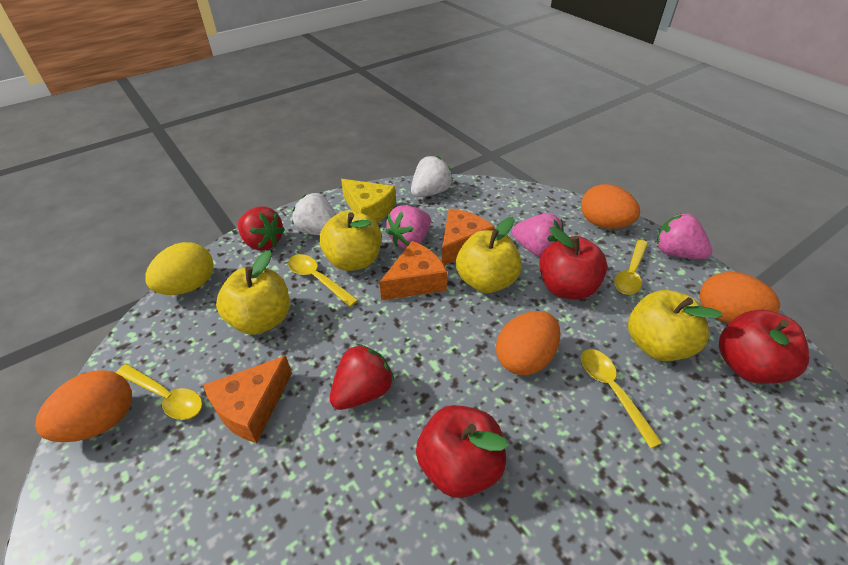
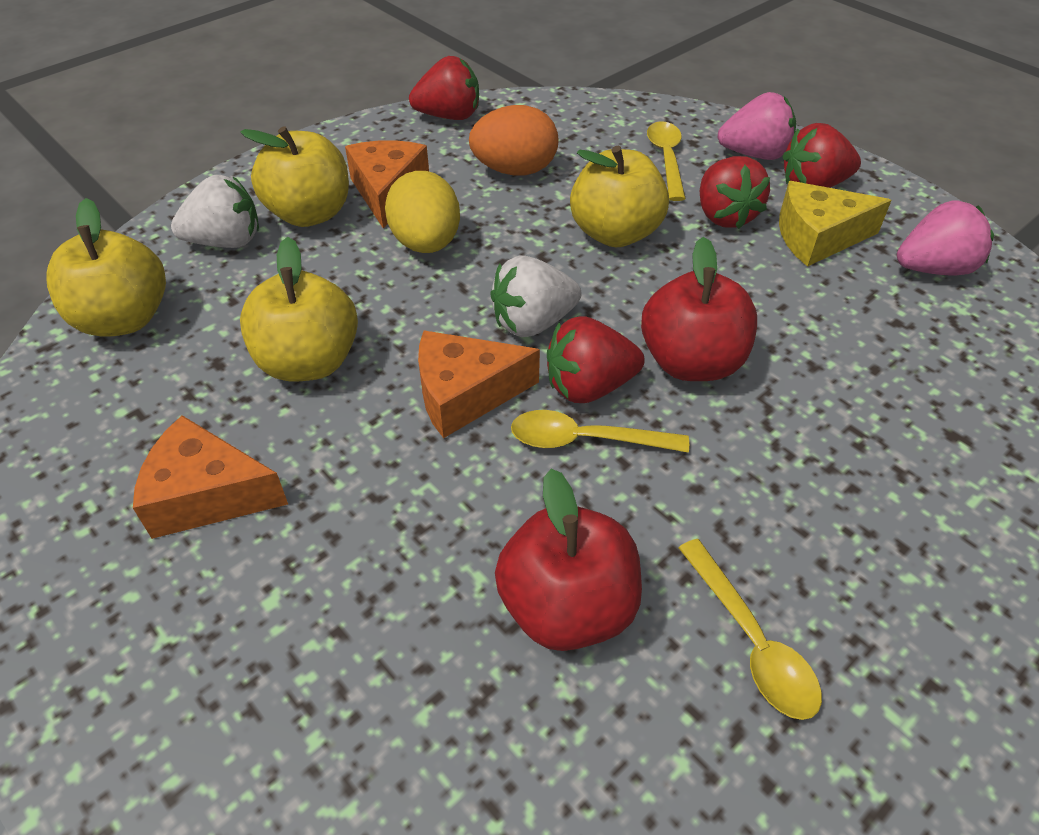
orange egg: 4 -> 1
pink strawberry: 3 -> 2
red apple: 3 -> 2
red strawberry: 2 -> 4
yellow spoon: 4 -> 3

